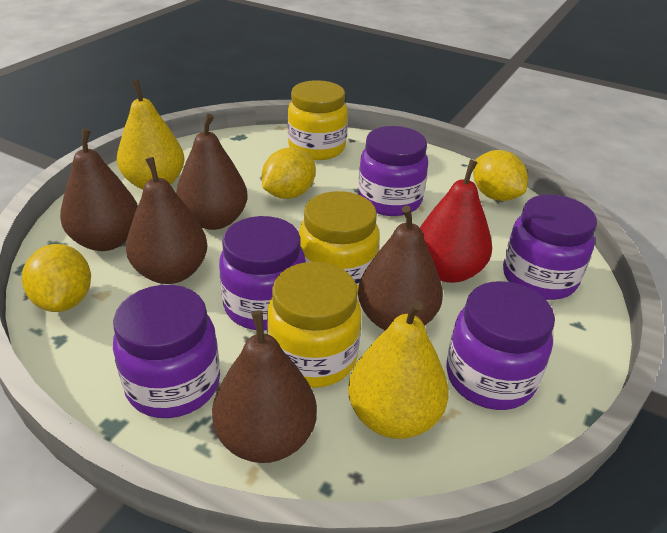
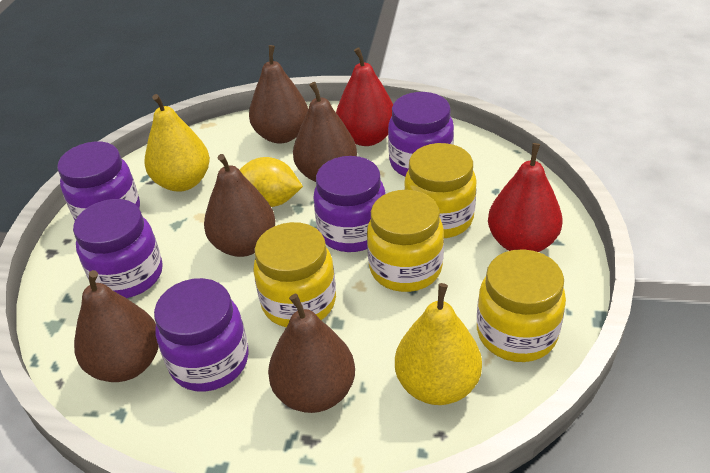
red pear: 1 -> 2
yellow jar: 3 -> 4
yellow lemon: 3 -> 1

